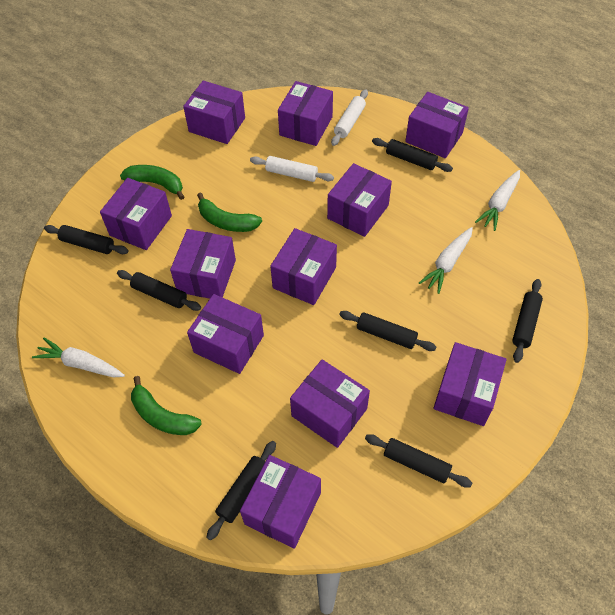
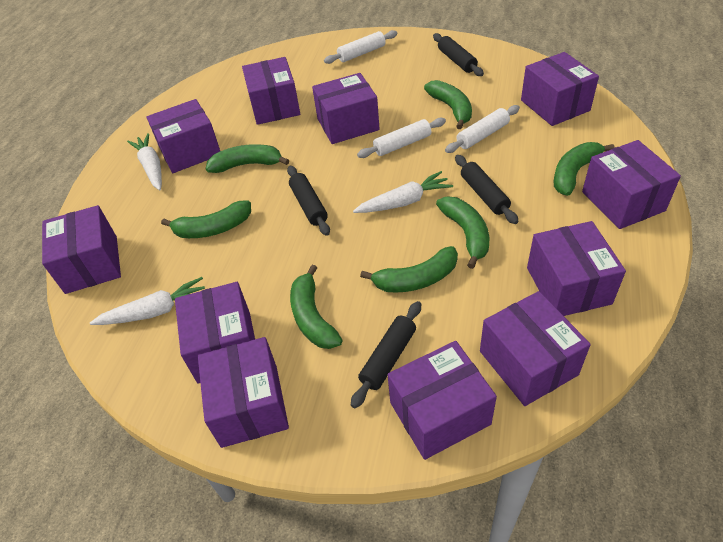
black rolling pin: 7 -> 4
green banana: 3 -> 7
white rolling pin: 2 -> 3

